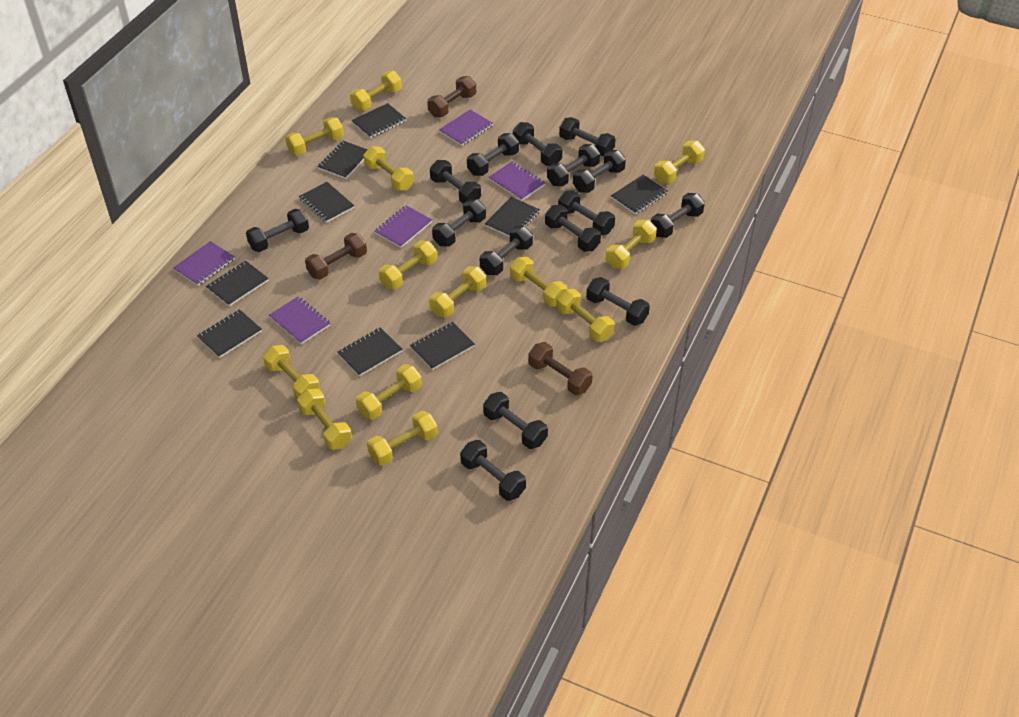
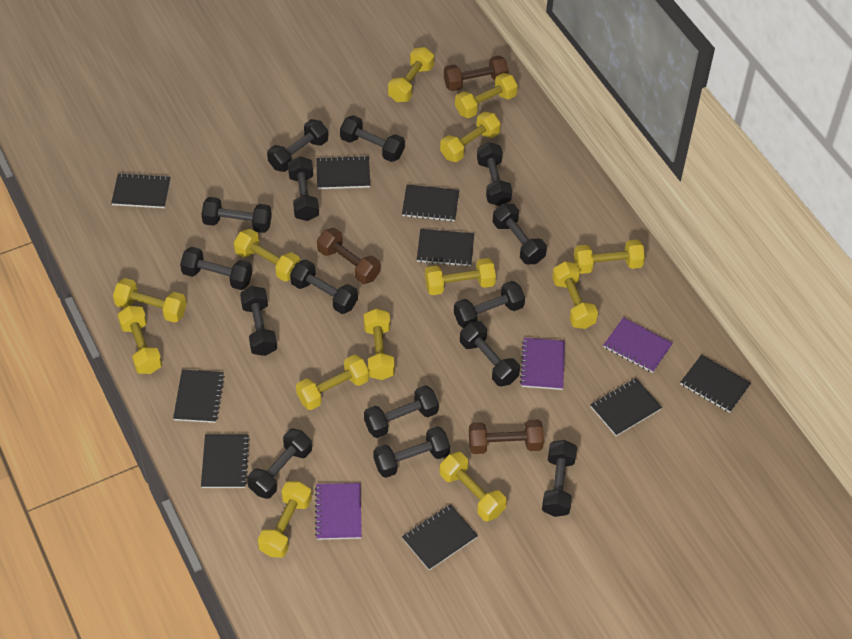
purple notebook: 5 -> 3

